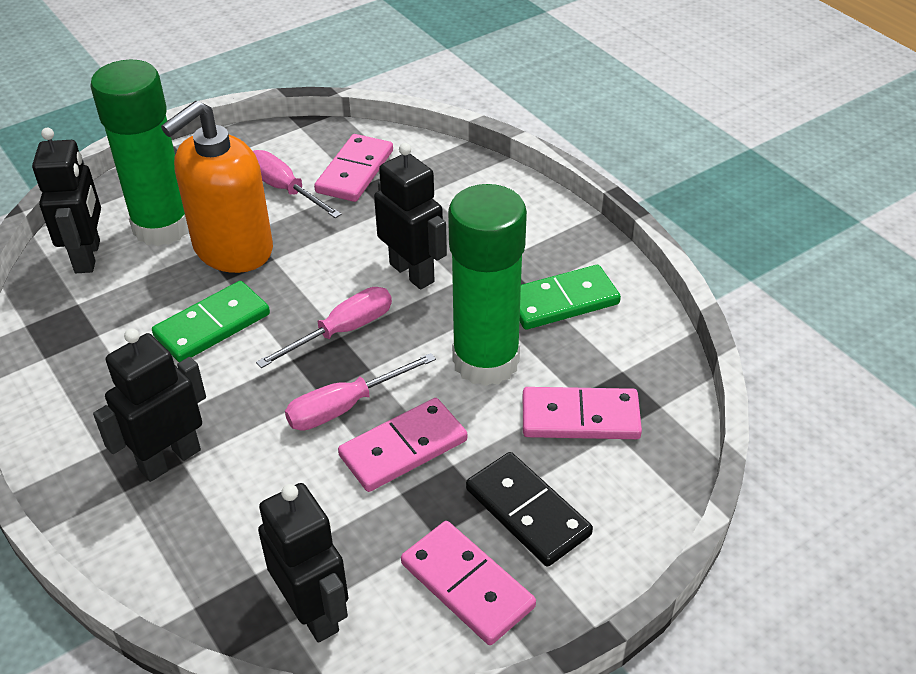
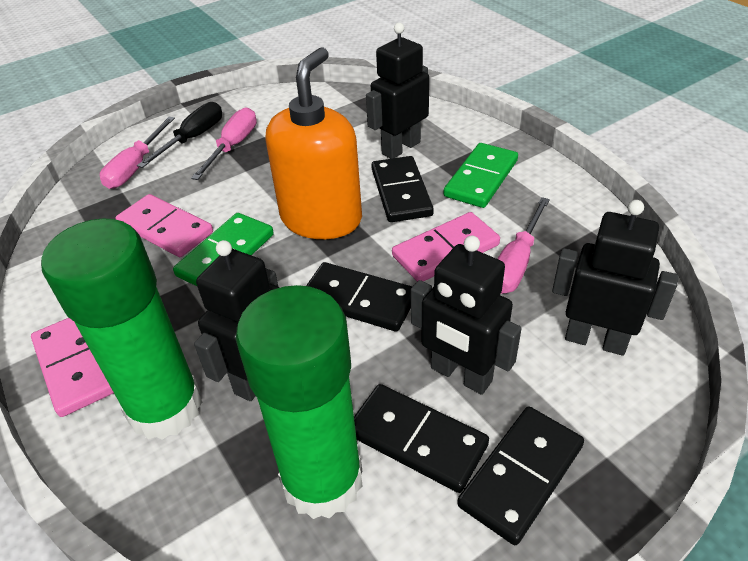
black domino: 1 -> 4
black screwdriver: 0 -> 1
pink domino: 4 -> 3

